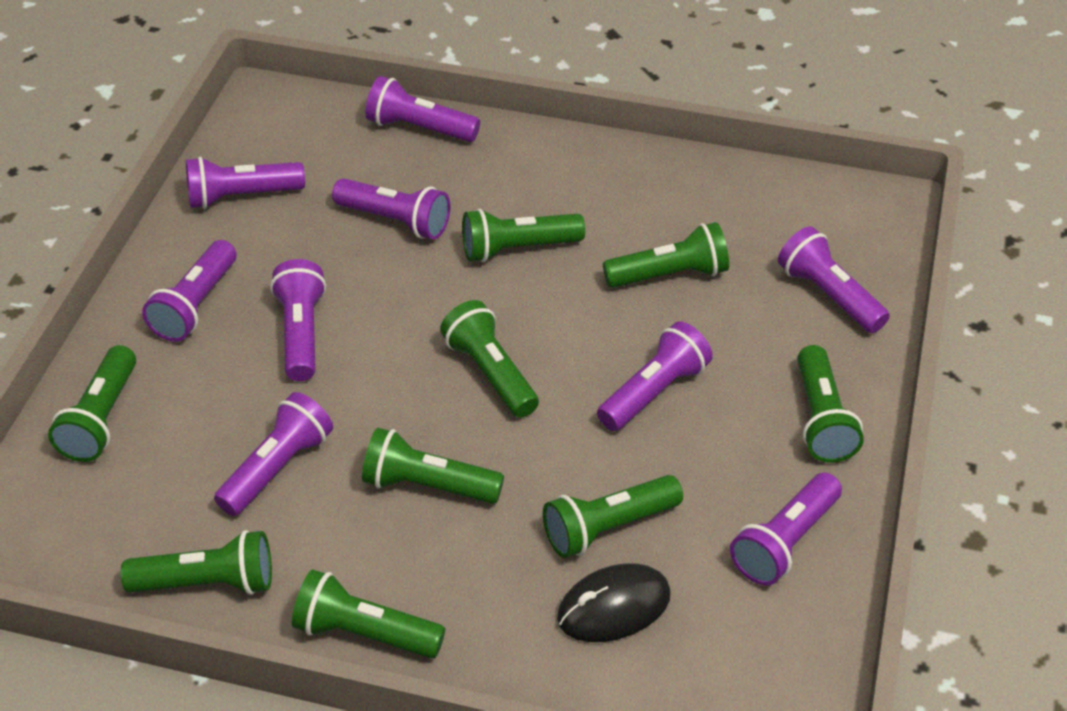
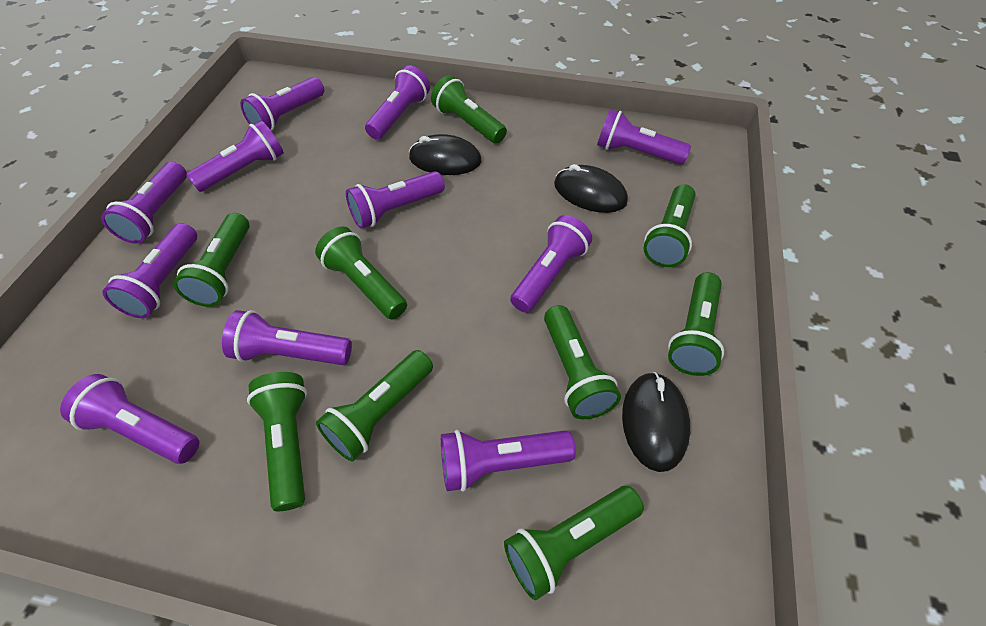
black mouse: 1 -> 3
purple flashlight: 9 -> 11

